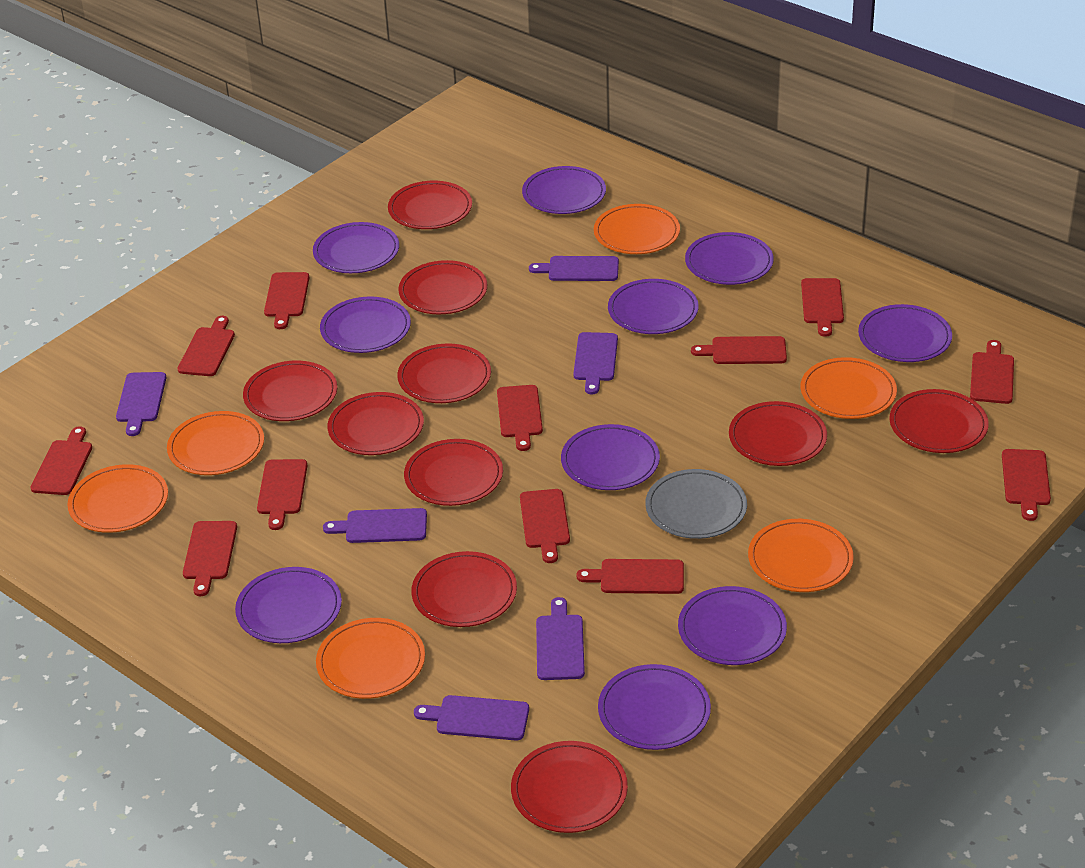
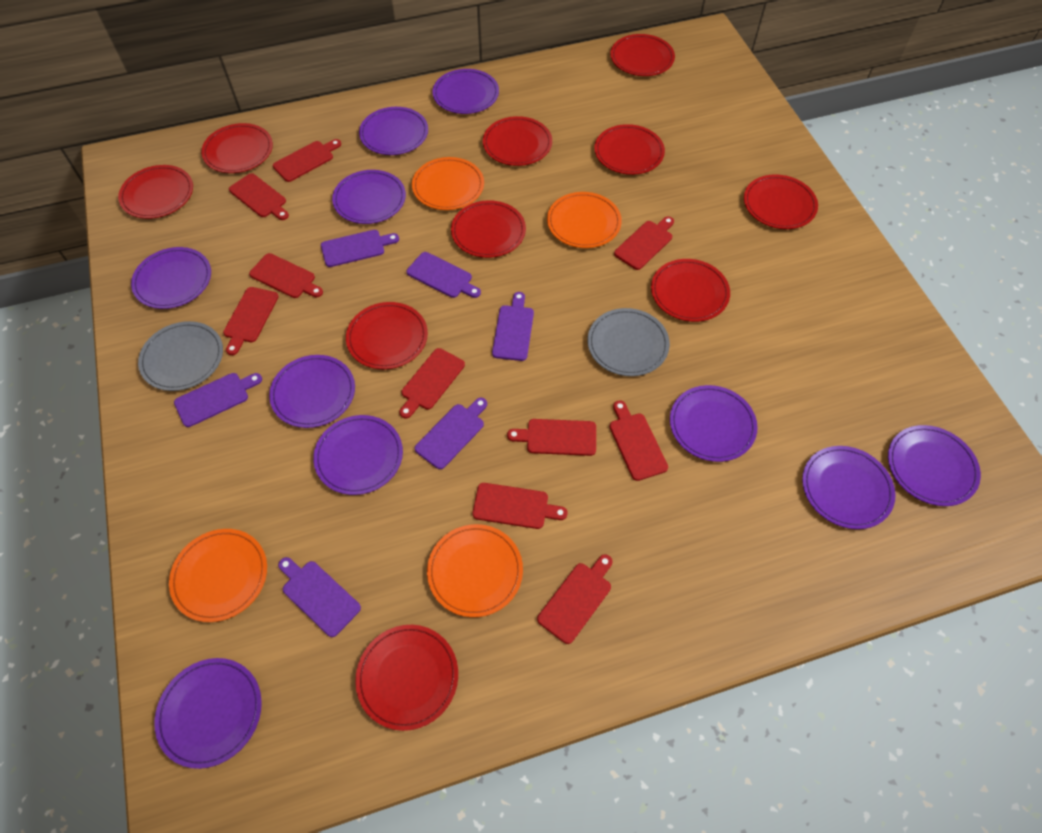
grey plate: 1 -> 2
orange plate: 6 -> 4
red cutting board: 12 -> 10

